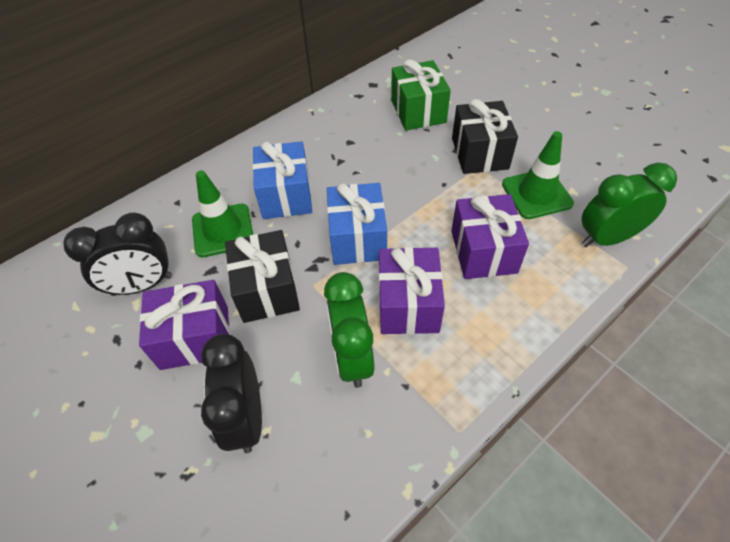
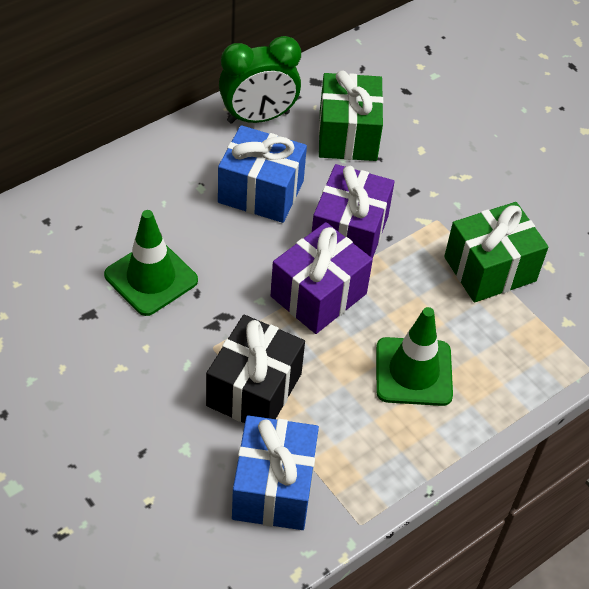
black clock: 2 -> 0
black gift: 2 -> 1
green clock: 2 -> 1
green gift: 1 -> 2
purple gift: 3 -> 2

